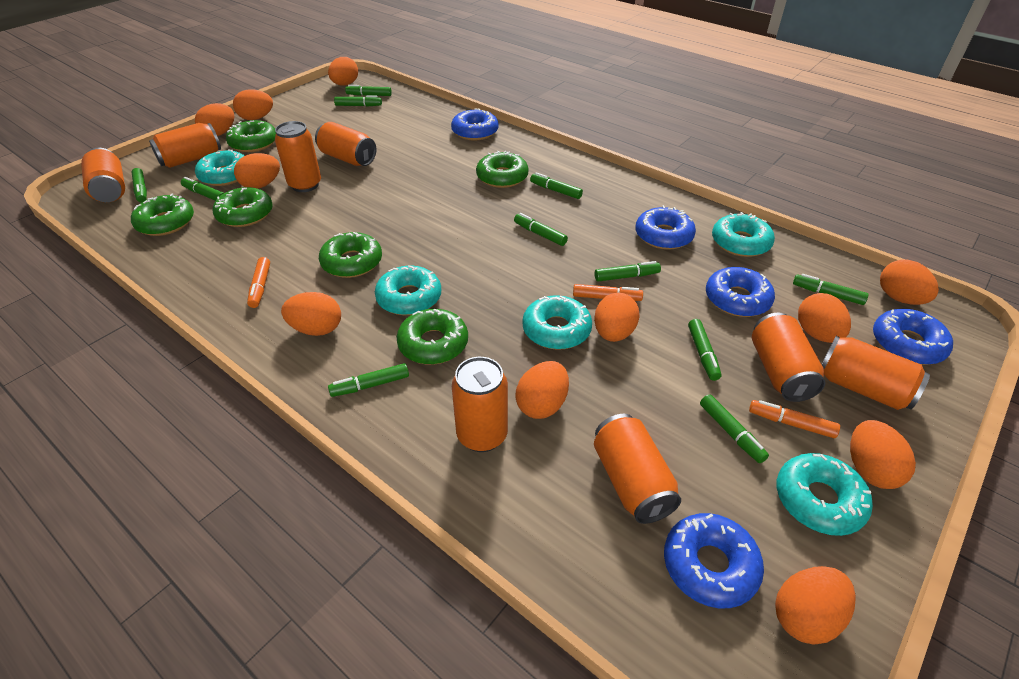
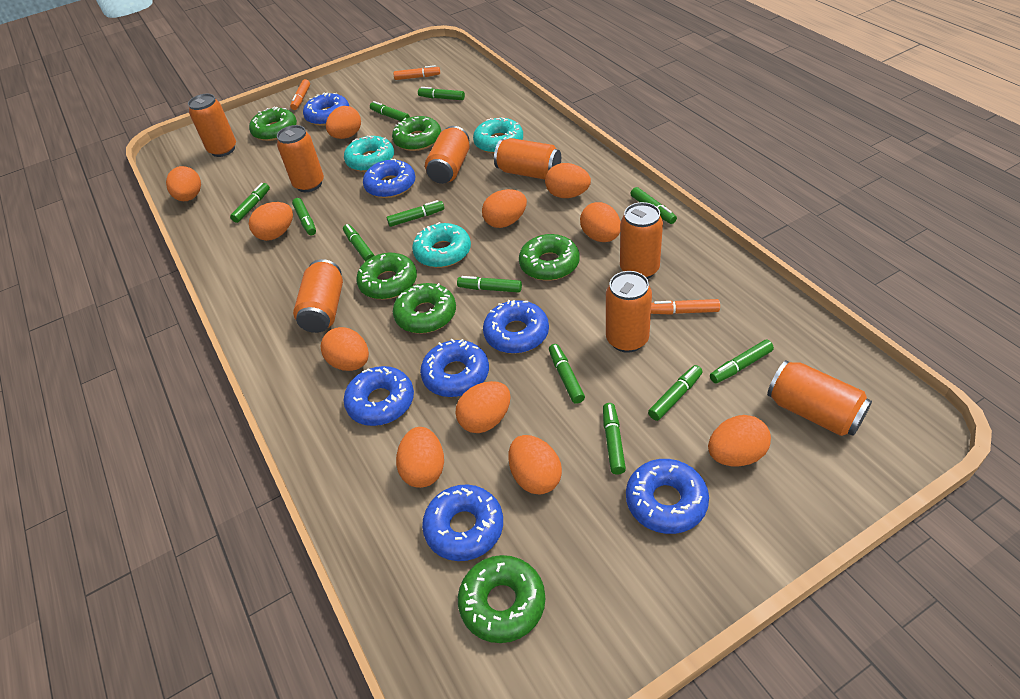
blue donut: 5 -> 7
green marker: 11 -> 12
turquoise donut: 5 -> 3

